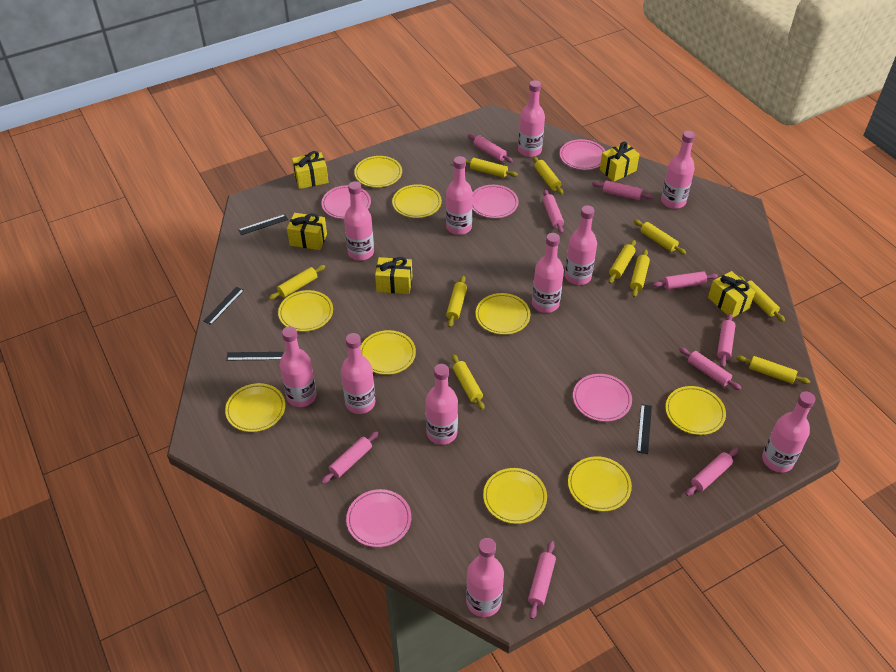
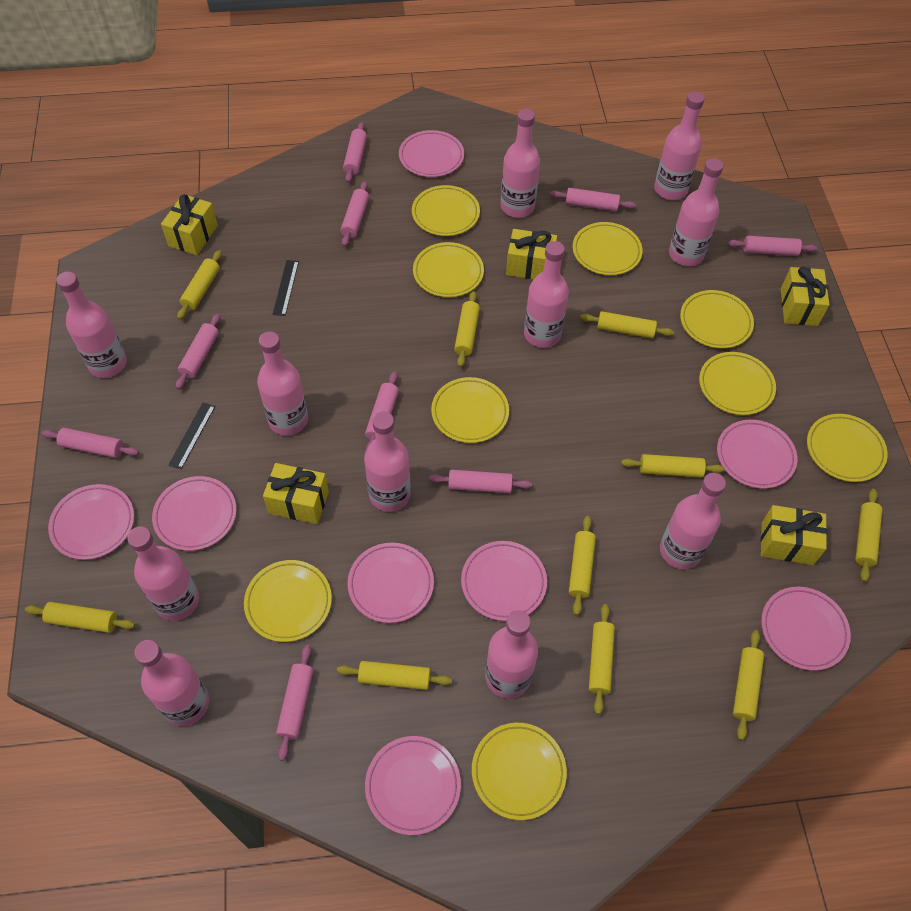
black ruler: 4 -> 2
pink plate: 5 -> 8

